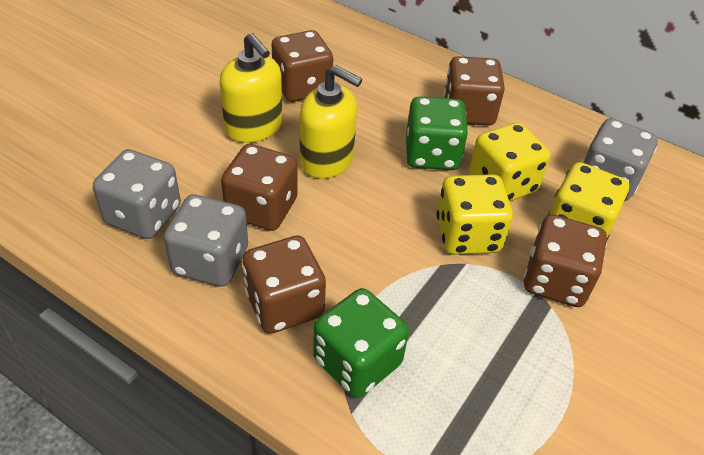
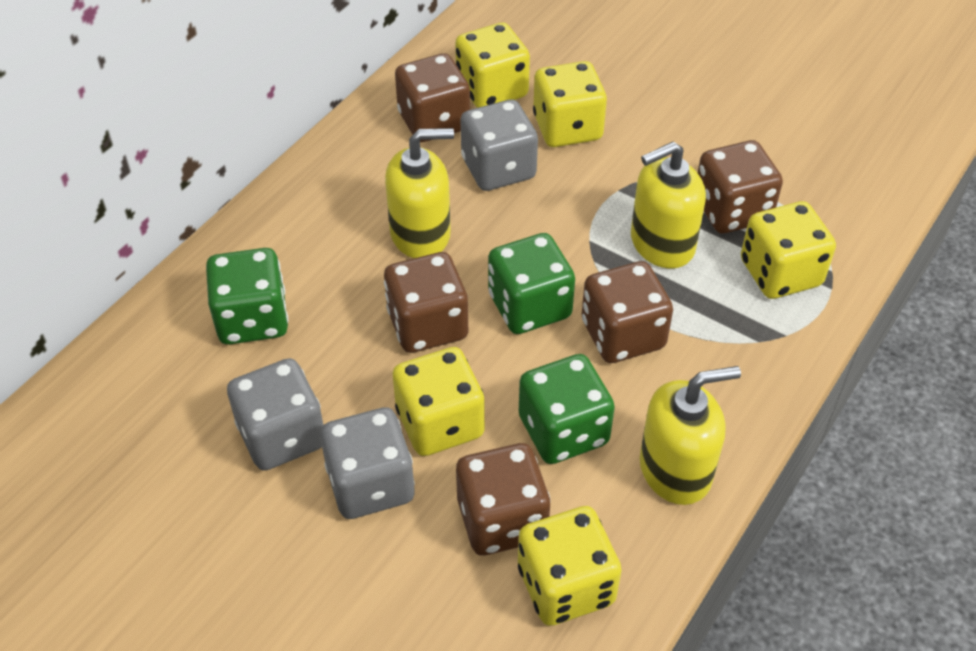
green dice: 2 -> 3
yellow dice: 3 -> 5
yellow soap dispenser: 2 -> 3

